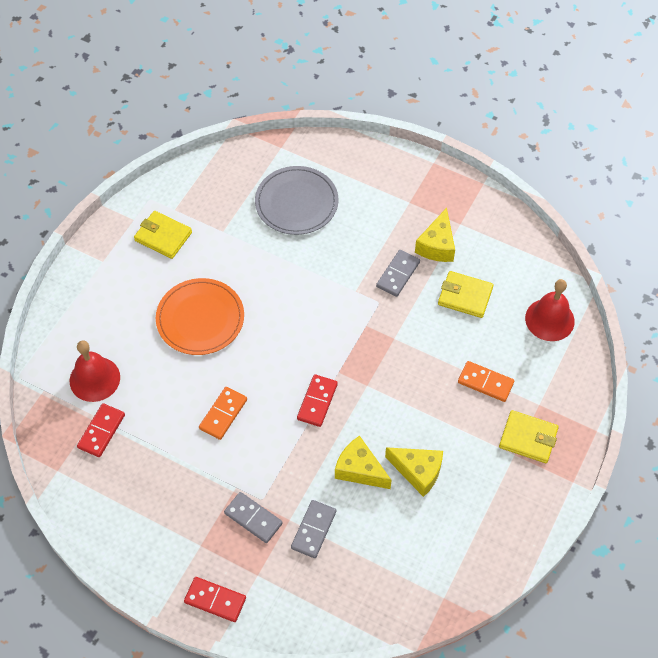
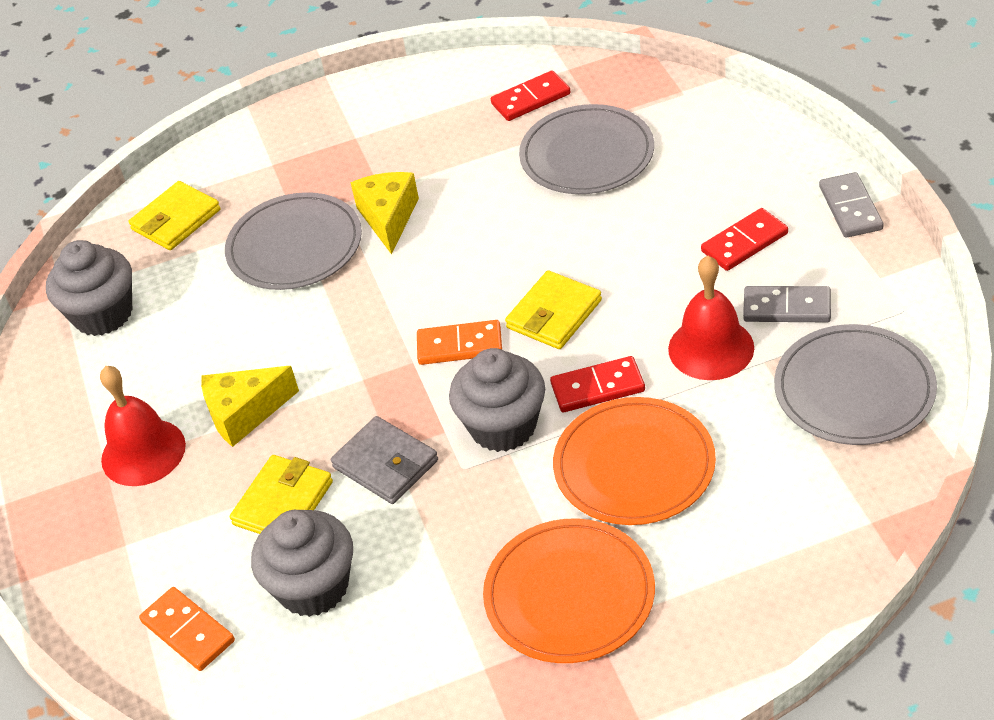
grey cupcake: 0 -> 3
grey domino: 3 -> 2
grey plate: 1 -> 3
grey wallet: 0 -> 1
orange plate: 1 -> 2
yellow cheese: 3 -> 2

